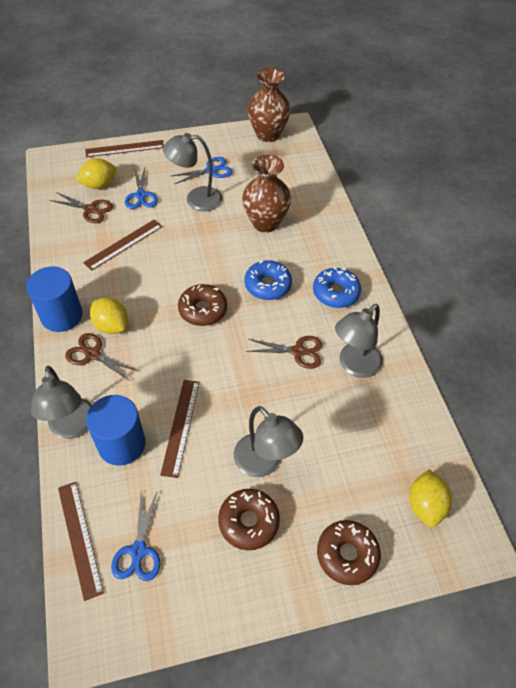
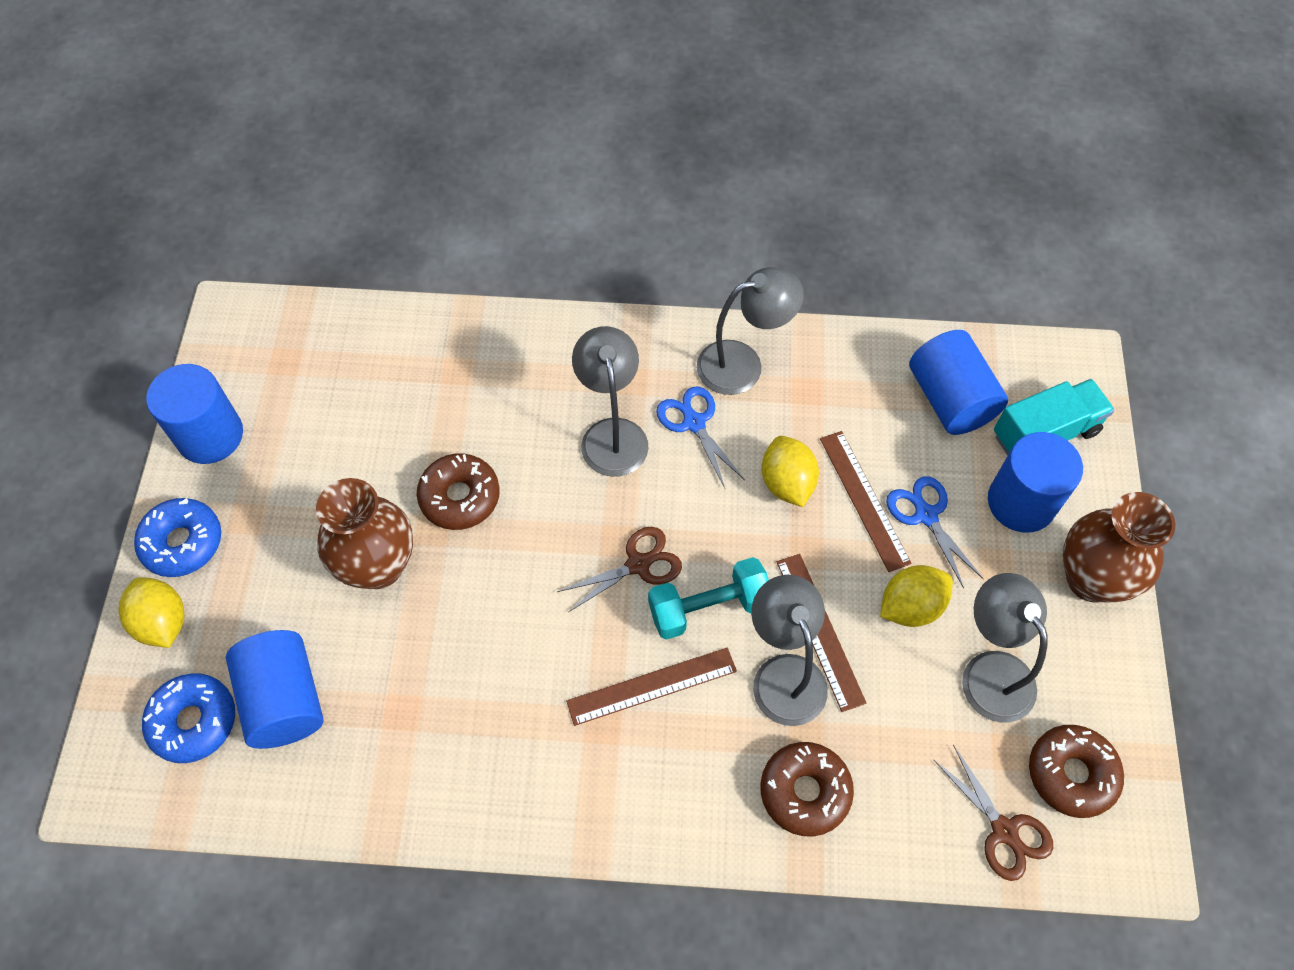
blue cylinder: 2 -> 4
blue scissors: 3 -> 2
brown ruler: 4 -> 3
brown scissors: 3 -> 2
turquoise dumbbell: 0 -> 1
turquoise truck: 0 -> 1

